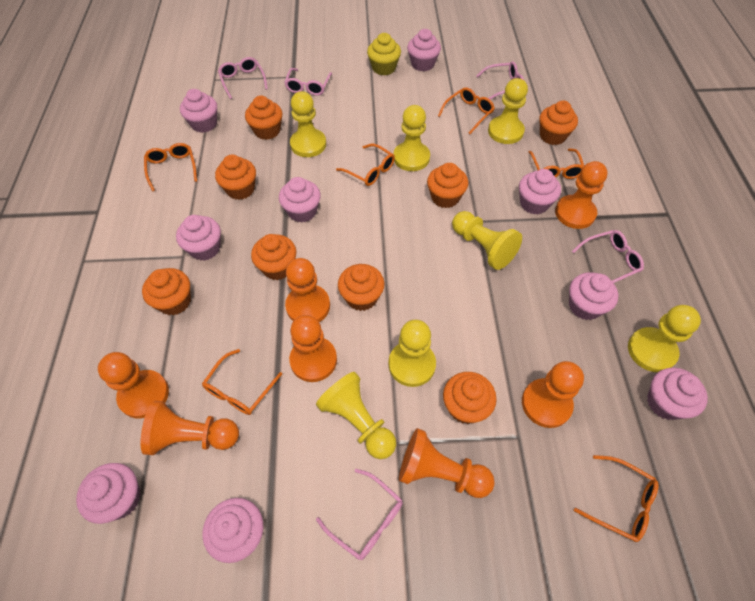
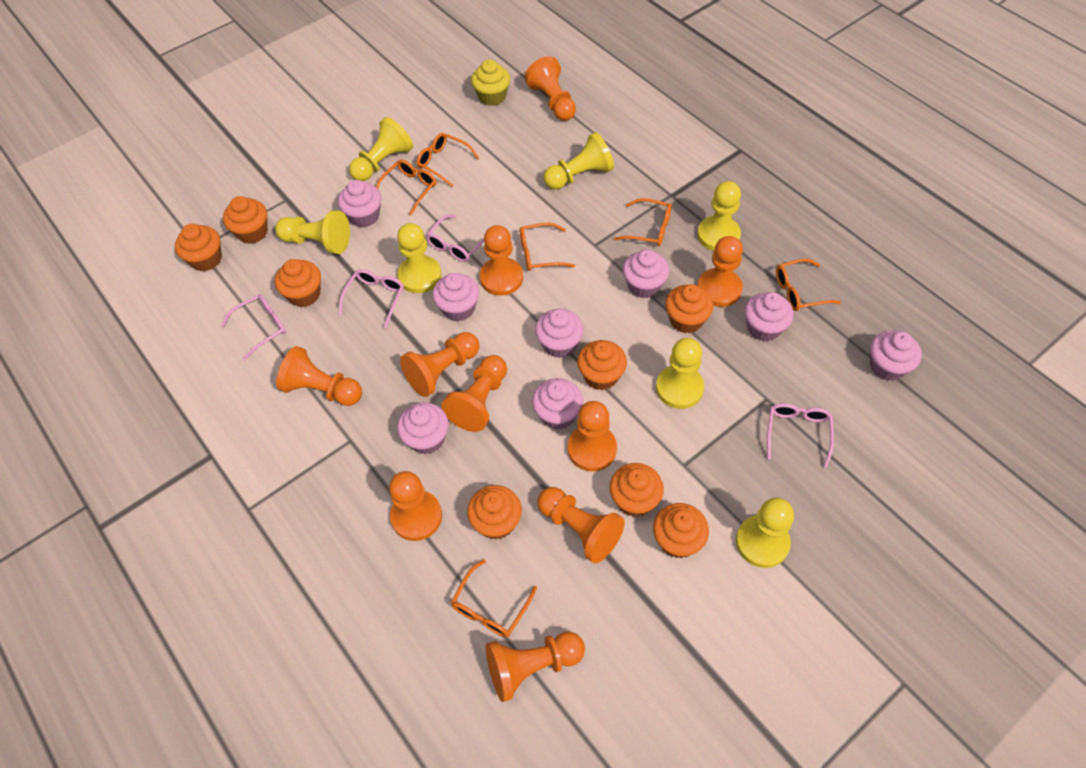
orange pawn: 7 -> 10
pink cupcake: 9 -> 8
pink glasses: 5 -> 4

